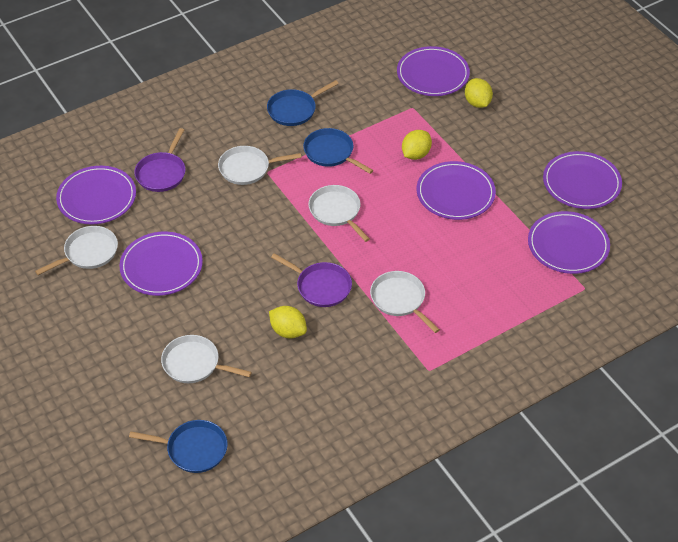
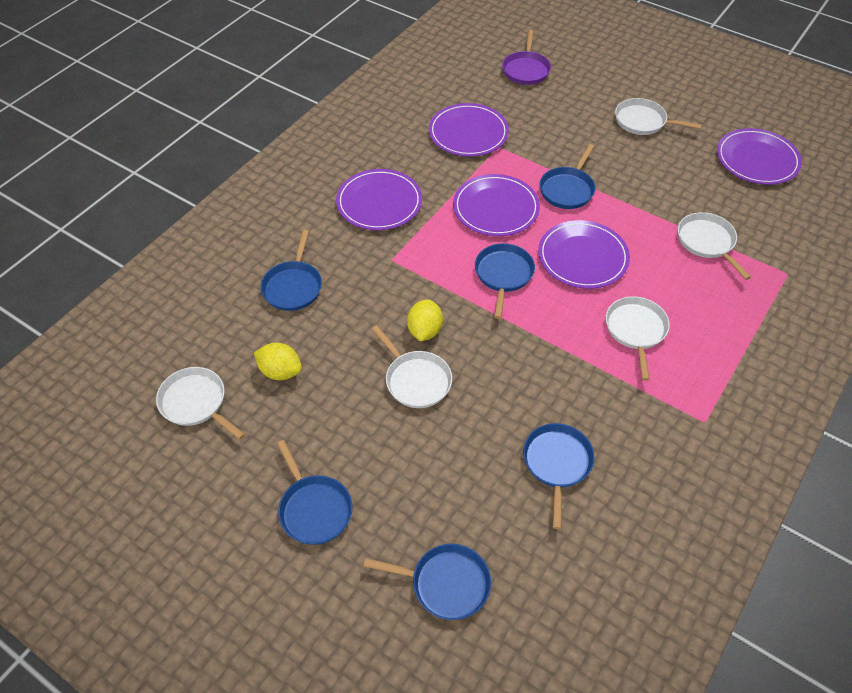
blue pan: 3 -> 6
purple pan: 2 -> 1
purple plate: 6 -> 5
yellow lemon: 3 -> 2

